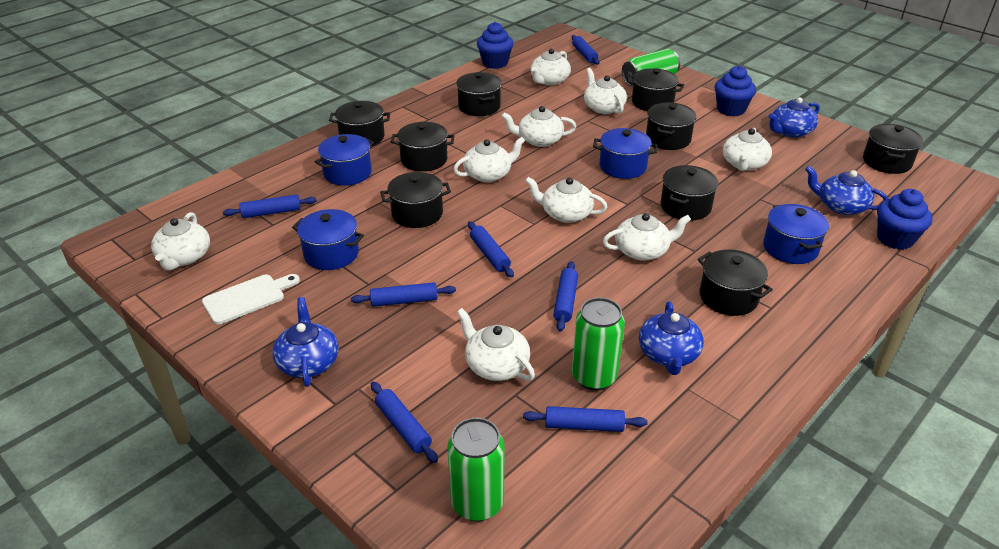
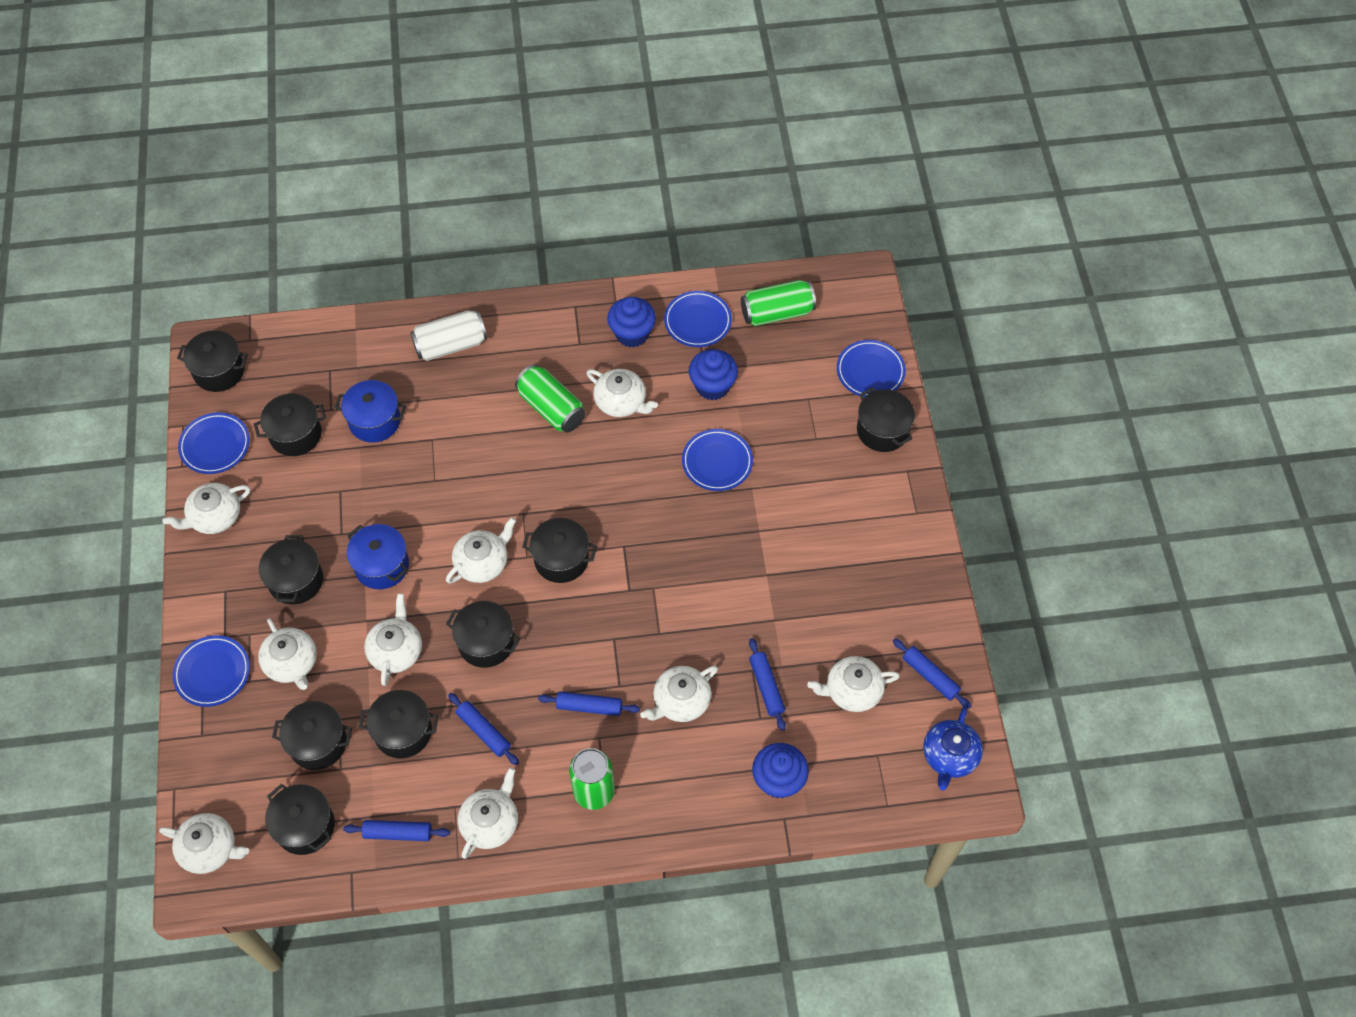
blue plate: 0 -> 5
blue pot: 4 -> 2
blue rolling pin: 7 -> 5
blue teapot: 4 -> 1
white can: 0 -> 1
white cutting board: 1 -> 0

